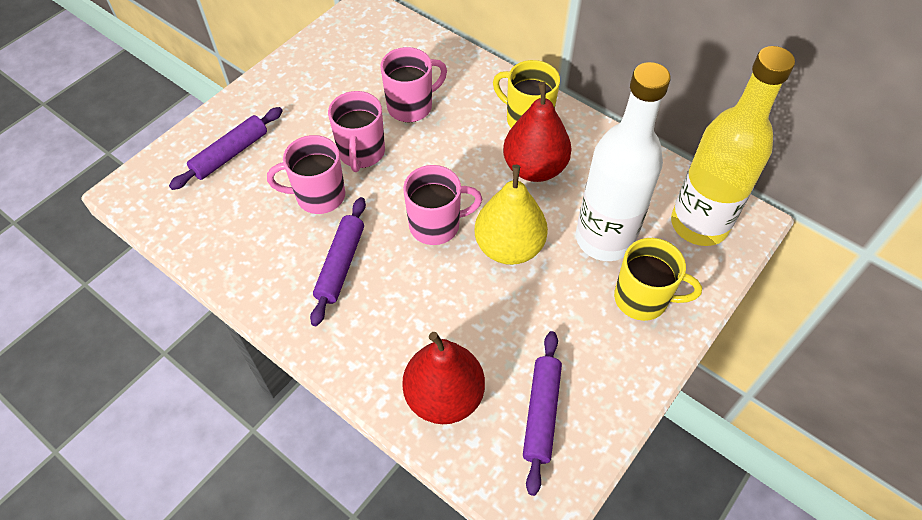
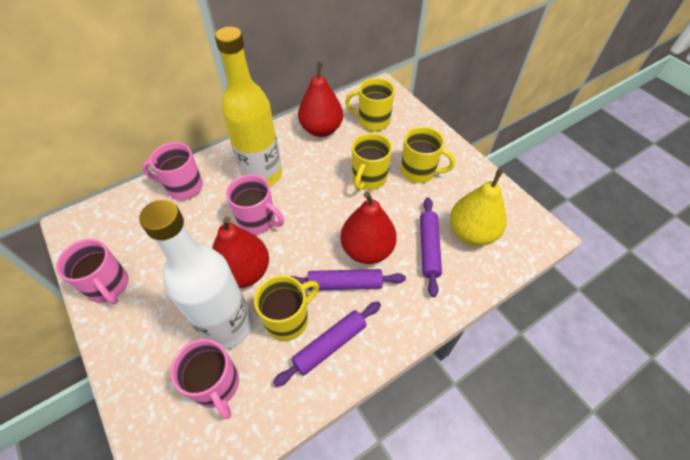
red pear: 2 -> 3
yellow mug: 2 -> 4

